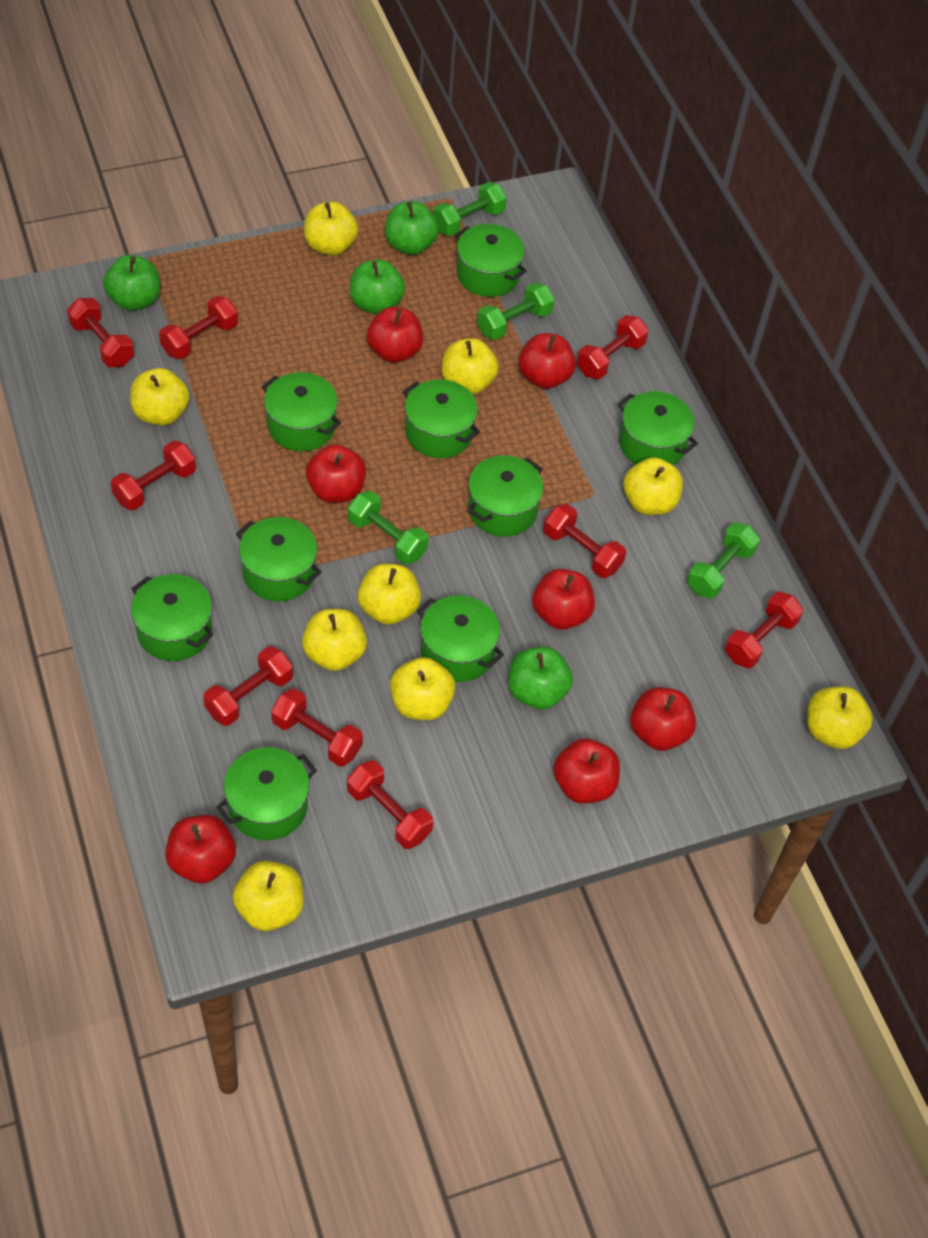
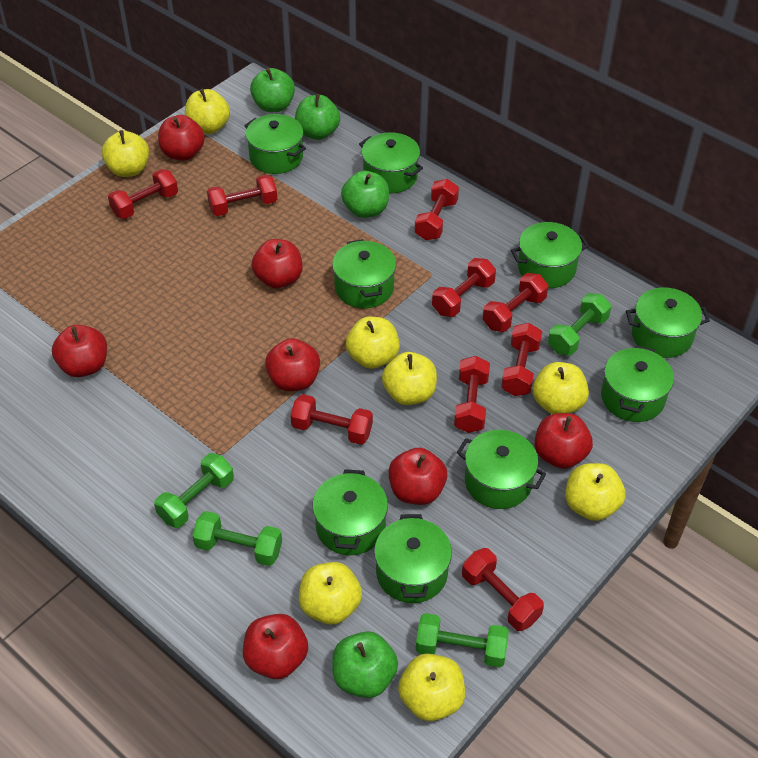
yellow apple: 9 -> 8

